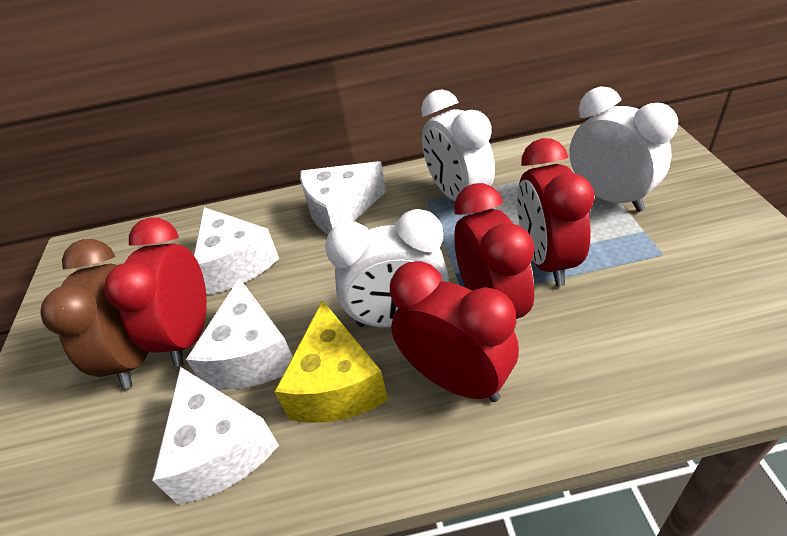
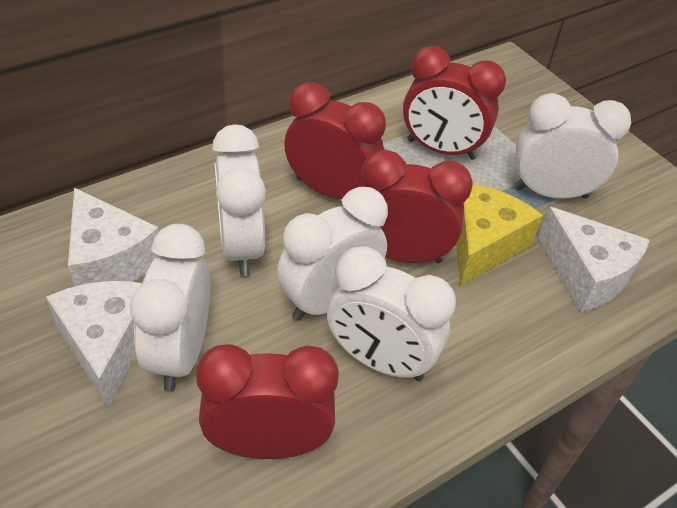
brown clock: 1 -> 0
white cheese: 4 -> 3
white clock: 3 -> 5

